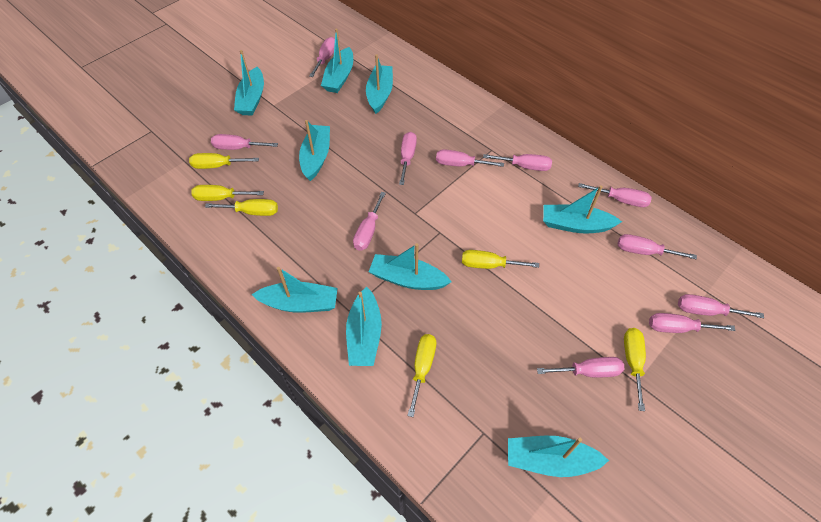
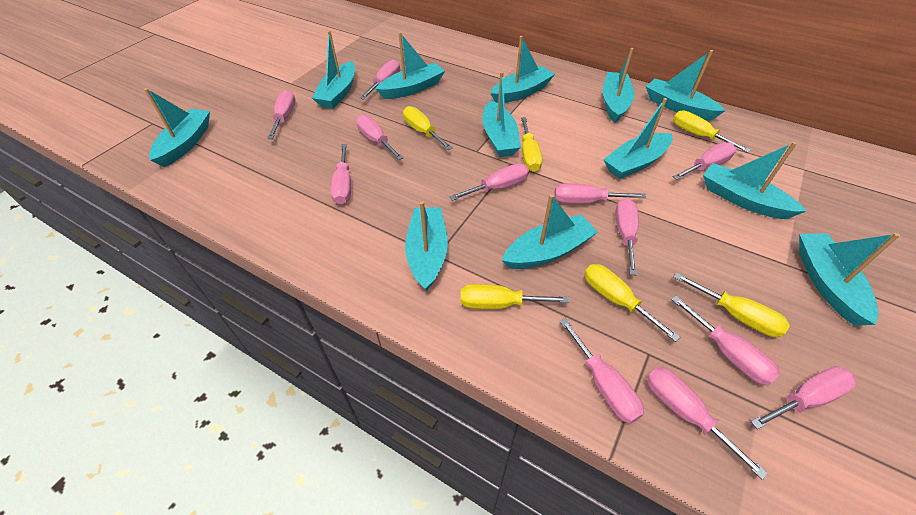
pink screwdriver: 11 -> 12
turquoise boat: 9 -> 12

